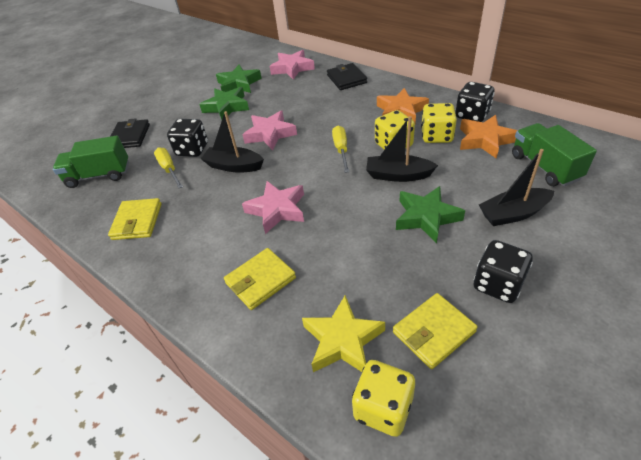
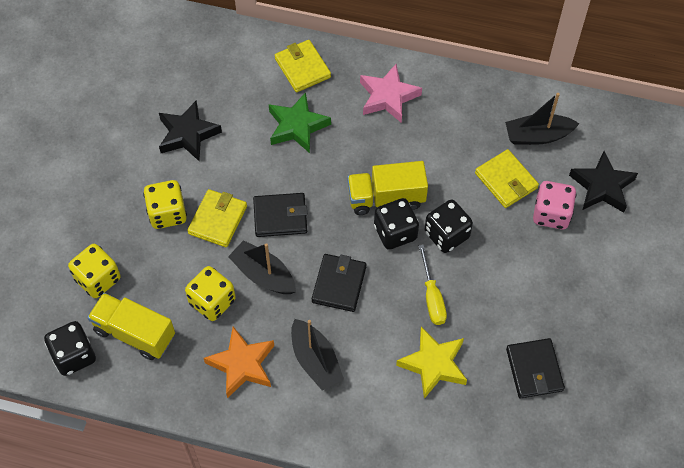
black star: 0 -> 2
black wallet: 2 -> 3
green star: 3 -> 1
green truck: 2 -> 0
orange star: 2 -> 1
pink dice: 0 -> 1
pink star: 3 -> 1
yellow screwdriver: 2 -> 1
yellow truck: 0 -> 2

